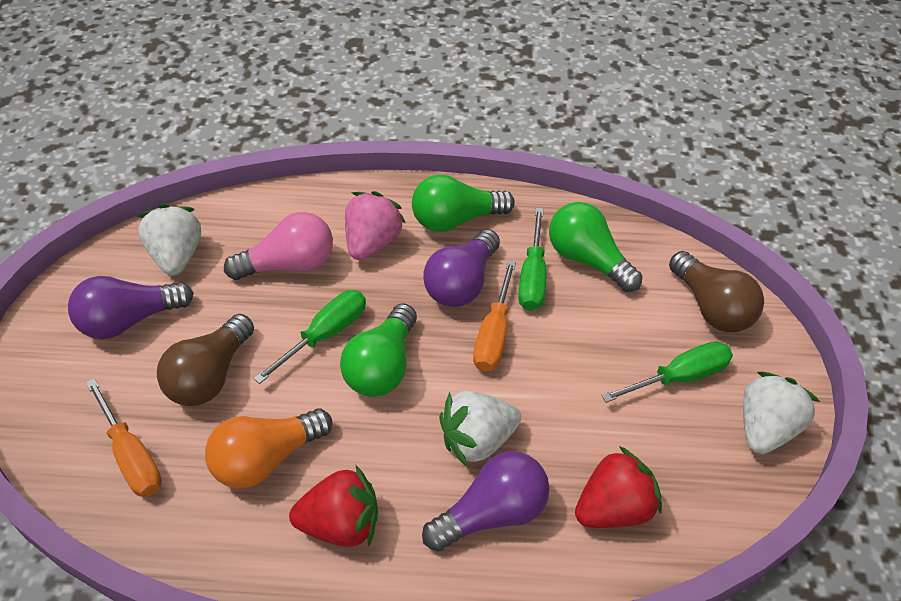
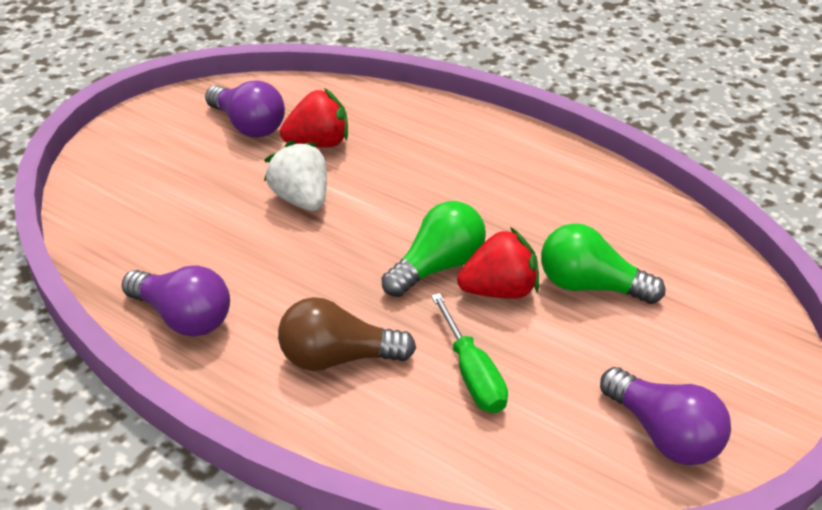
brown light bulb: 2 -> 1
green light bulb: 3 -> 2
green screwdriver: 3 -> 1
orange light bulb: 1 -> 0
orange screwdriver: 2 -> 0
pink light bulb: 1 -> 0
pink strawberry: 1 -> 0
white strawberry: 3 -> 1

